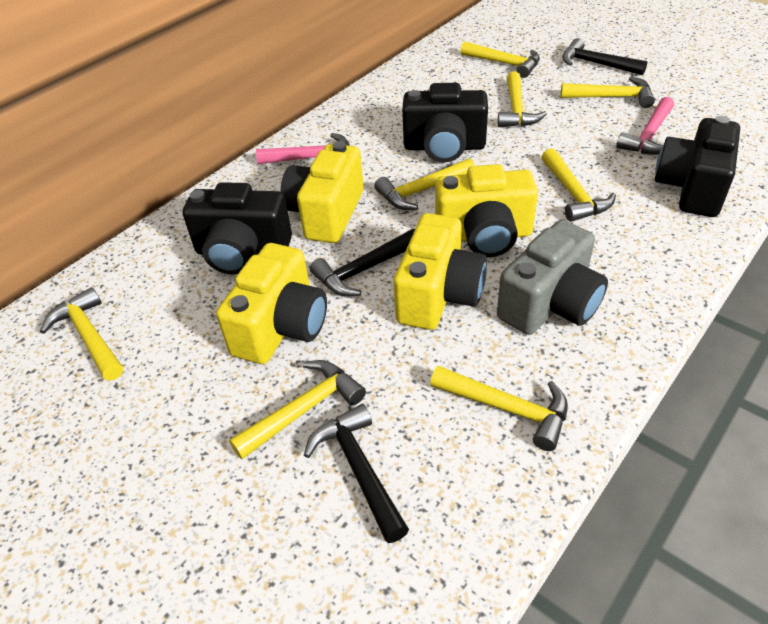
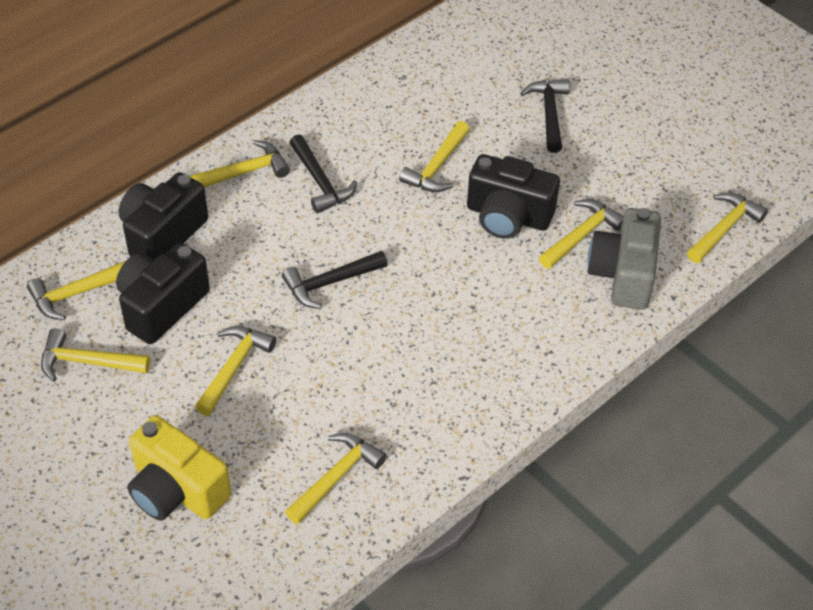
pink hammer: 2 -> 0
yellow camera: 4 -> 1

